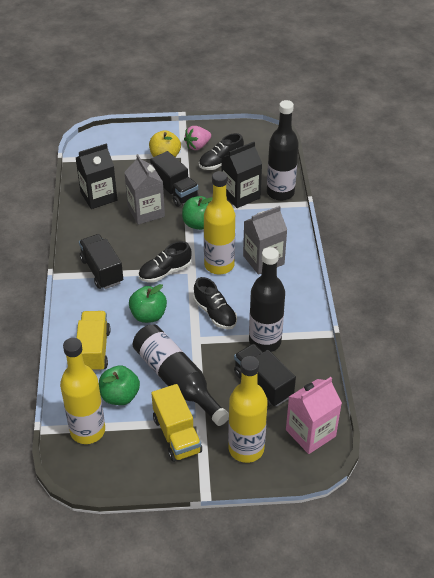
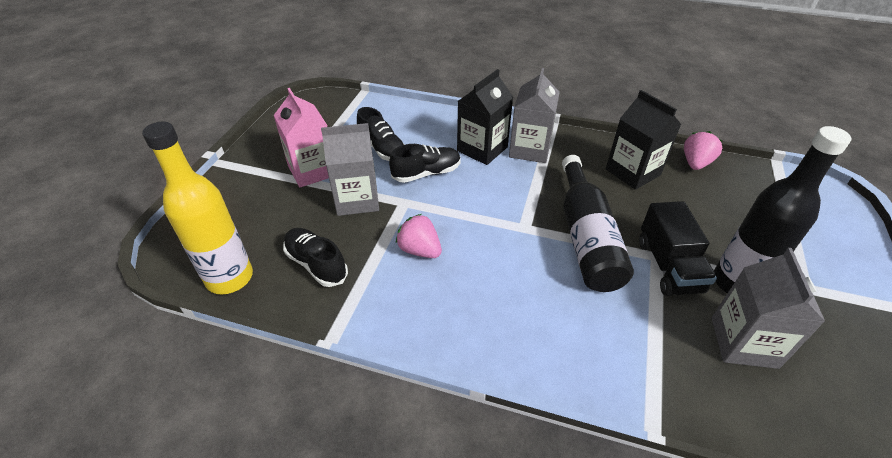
black bottle: 3 -> 2
black truck: 3 -> 1
green apple: 3 -> 0
grey carton: 2 -> 3
pink strawberry: 1 -> 2
yellow apple: 1 -> 0
yellow bottle: 3 -> 1
yellow truck: 2 -> 0

